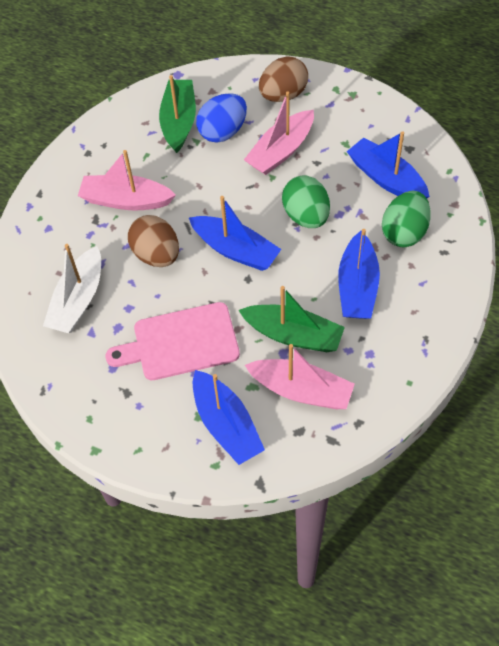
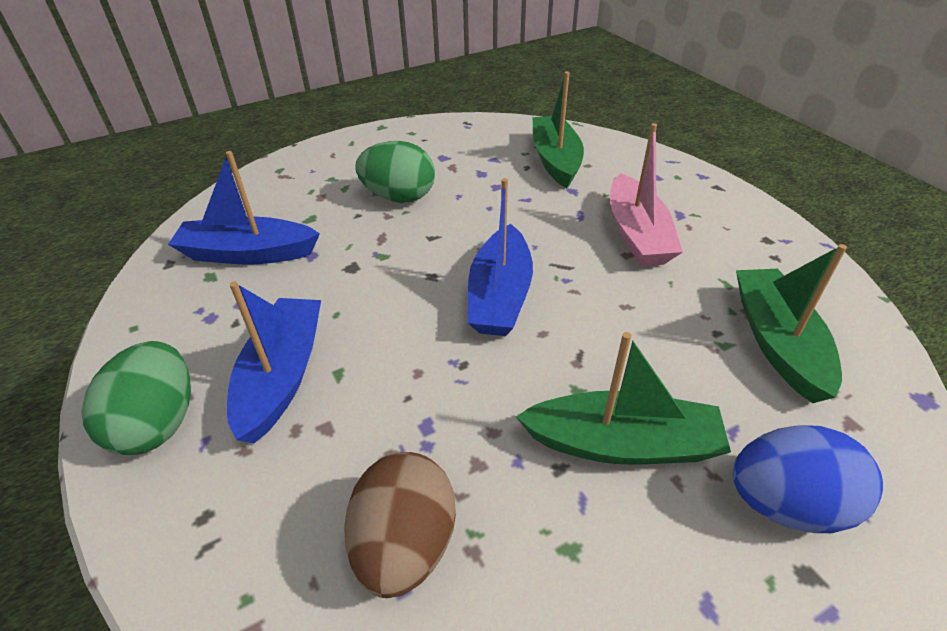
blue boat: 4 -> 3
brown egg: 2 -> 1
green boat: 2 -> 3
pink boat: 3 -> 1
pink cutting board: 1 -> 0
white boat: 1 -> 0

